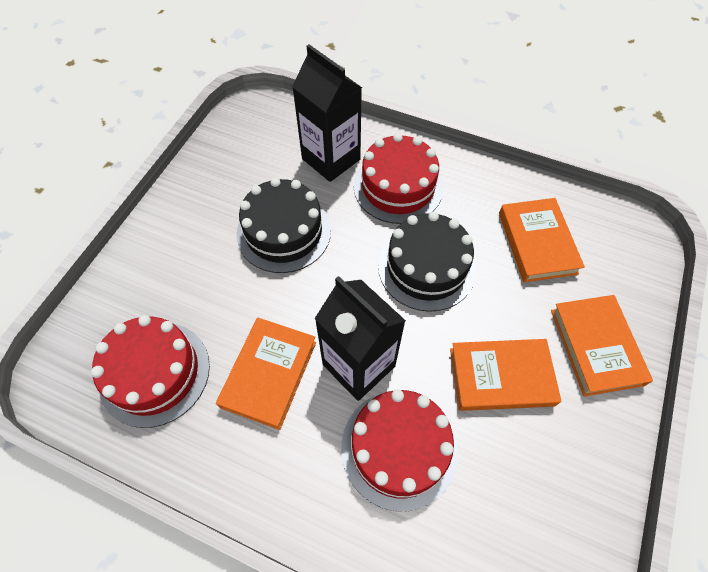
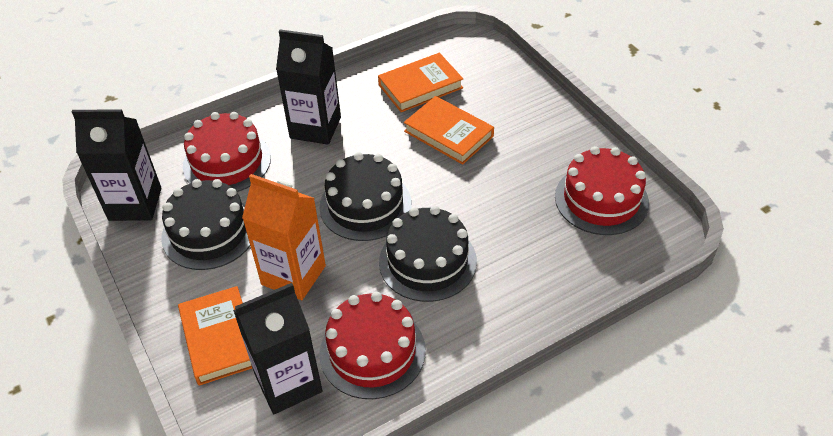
black cake: 2 -> 3
black carton: 2 -> 3
orange book: 4 -> 3
orange carton: 0 -> 1

